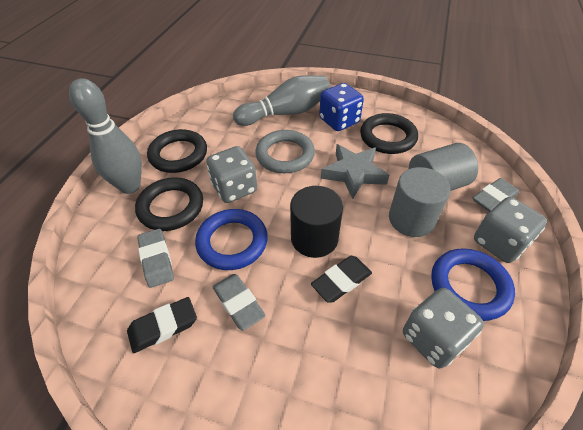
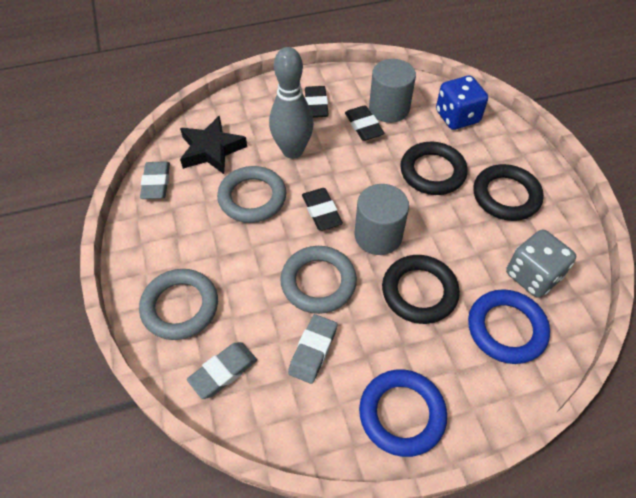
black cylinder: 1 -> 0
black eraser: 2 -> 3
black star: 0 -> 1
grey bowling pin: 2 -> 1
grey dice: 3 -> 1
grey ring: 1 -> 3
grey star: 1 -> 0

